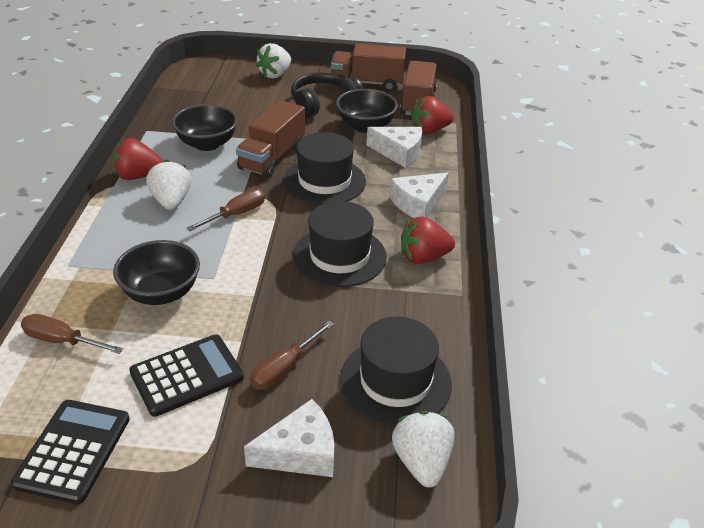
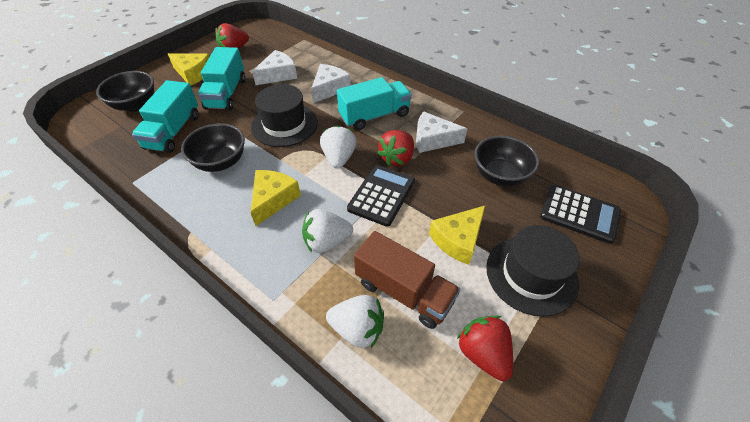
black hat: 3 -> 2
black headphones: 1 -> 0
brown screwdriver: 3 -> 0
brown truck: 3 -> 1
turquoise truck: 0 -> 3
yellow cheese: 0 -> 3

